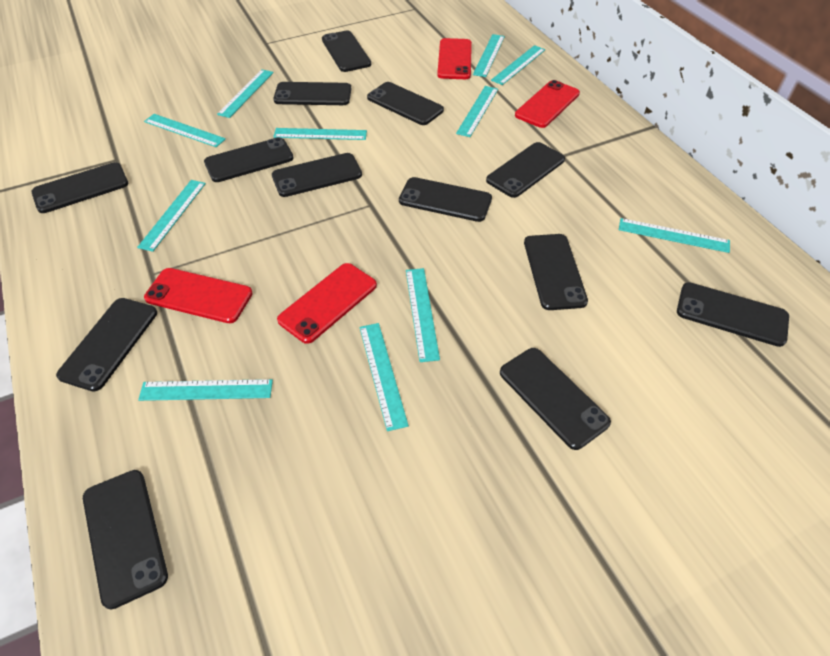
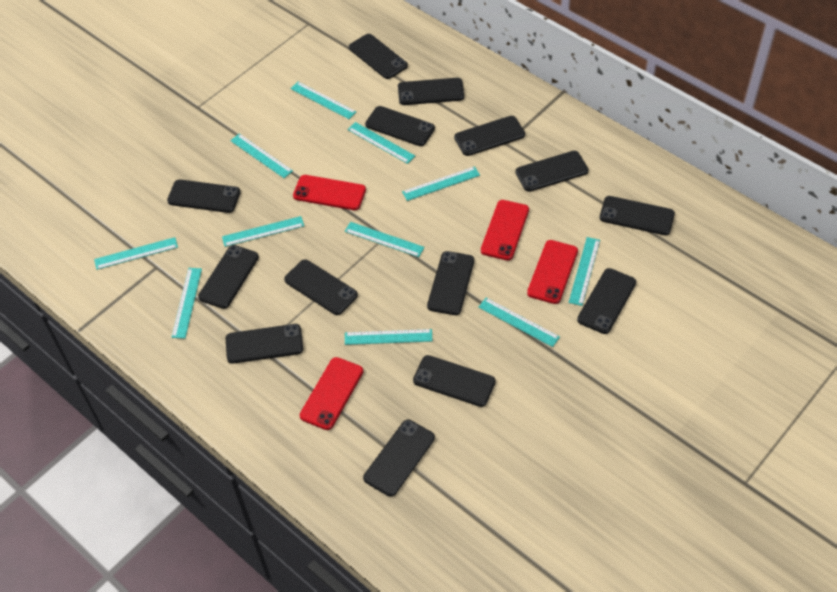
black phone: 13 -> 14

